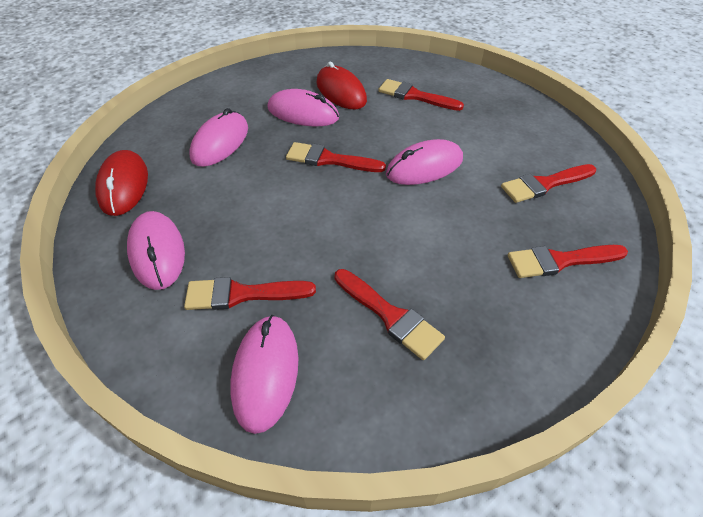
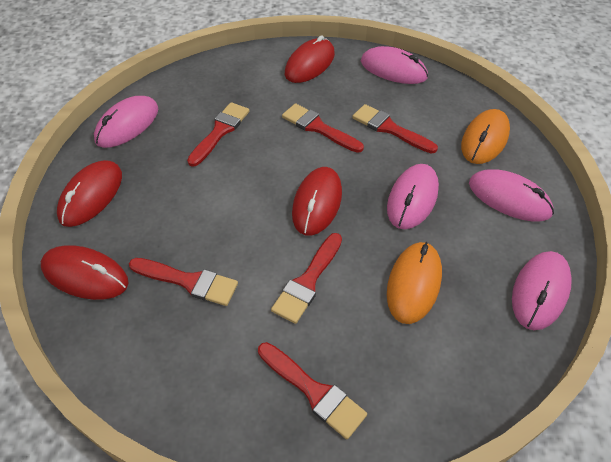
orange mouse: 0 -> 2
red mouse: 2 -> 4

